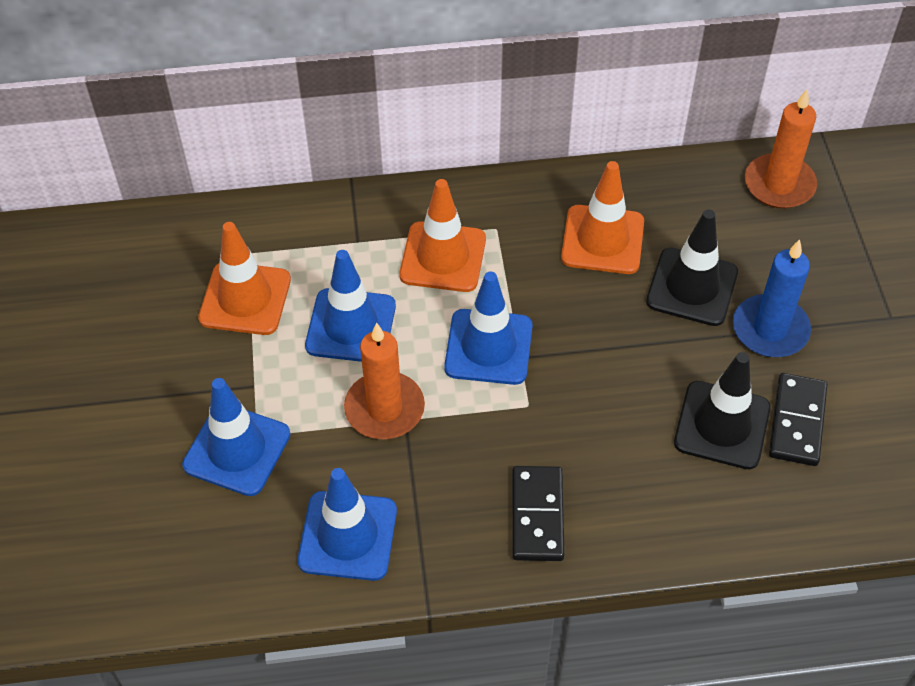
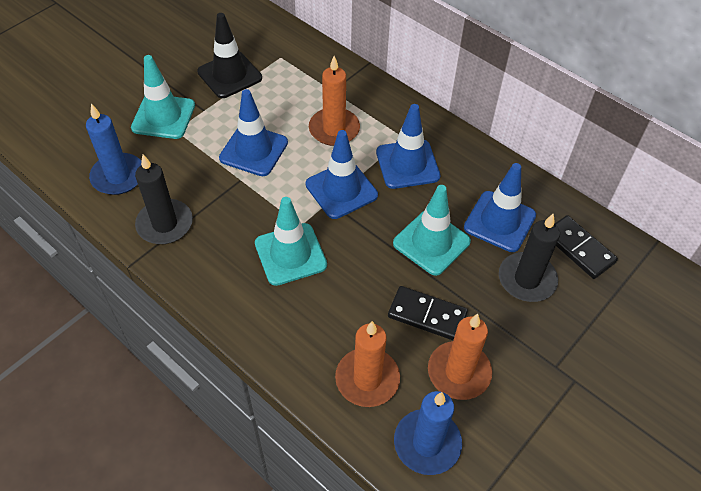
black candle: 0 -> 2
black traffic cone: 2 -> 1
blue candle: 1 -> 2
orange candle: 2 -> 3
orange traffic cone: 3 -> 0
turquoise traffic cone: 0 -> 3

